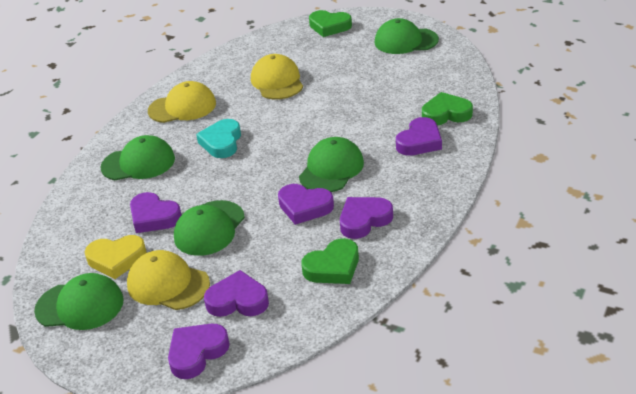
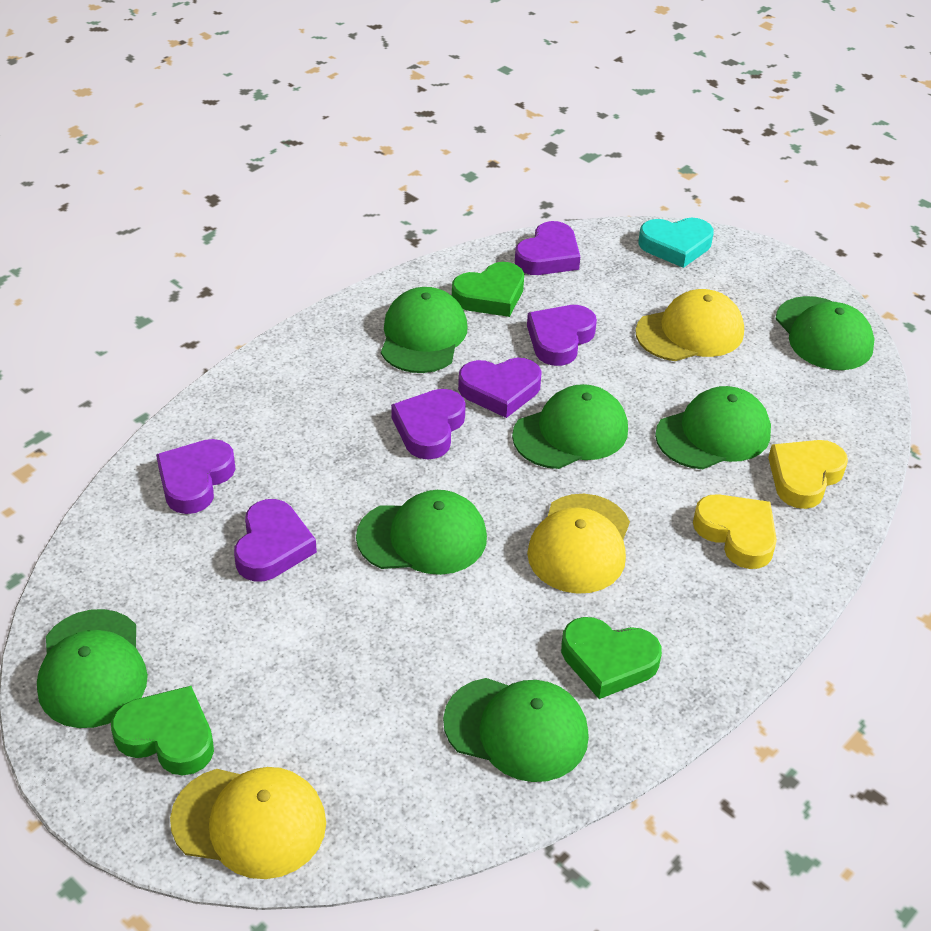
green cap: 5 -> 7
yellow heart: 1 -> 2

